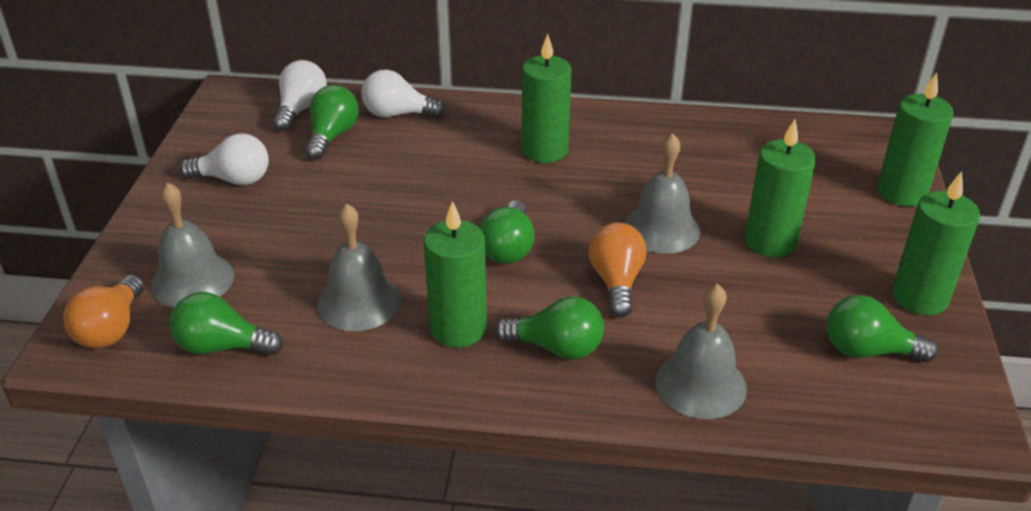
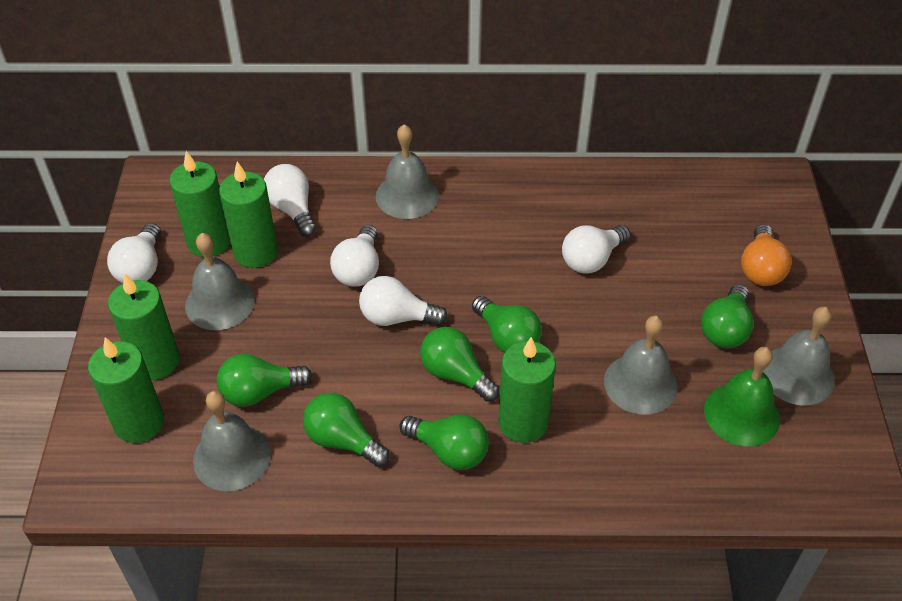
green bell: 0 -> 1
green light bulb: 5 -> 6
grey bell: 4 -> 5
orange light bulb: 2 -> 1
white light bulb: 3 -> 5

